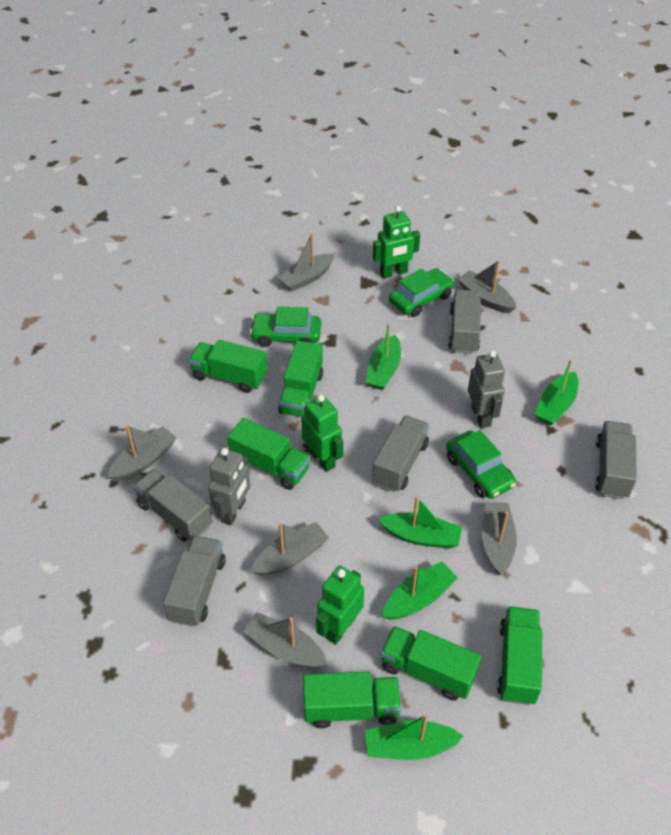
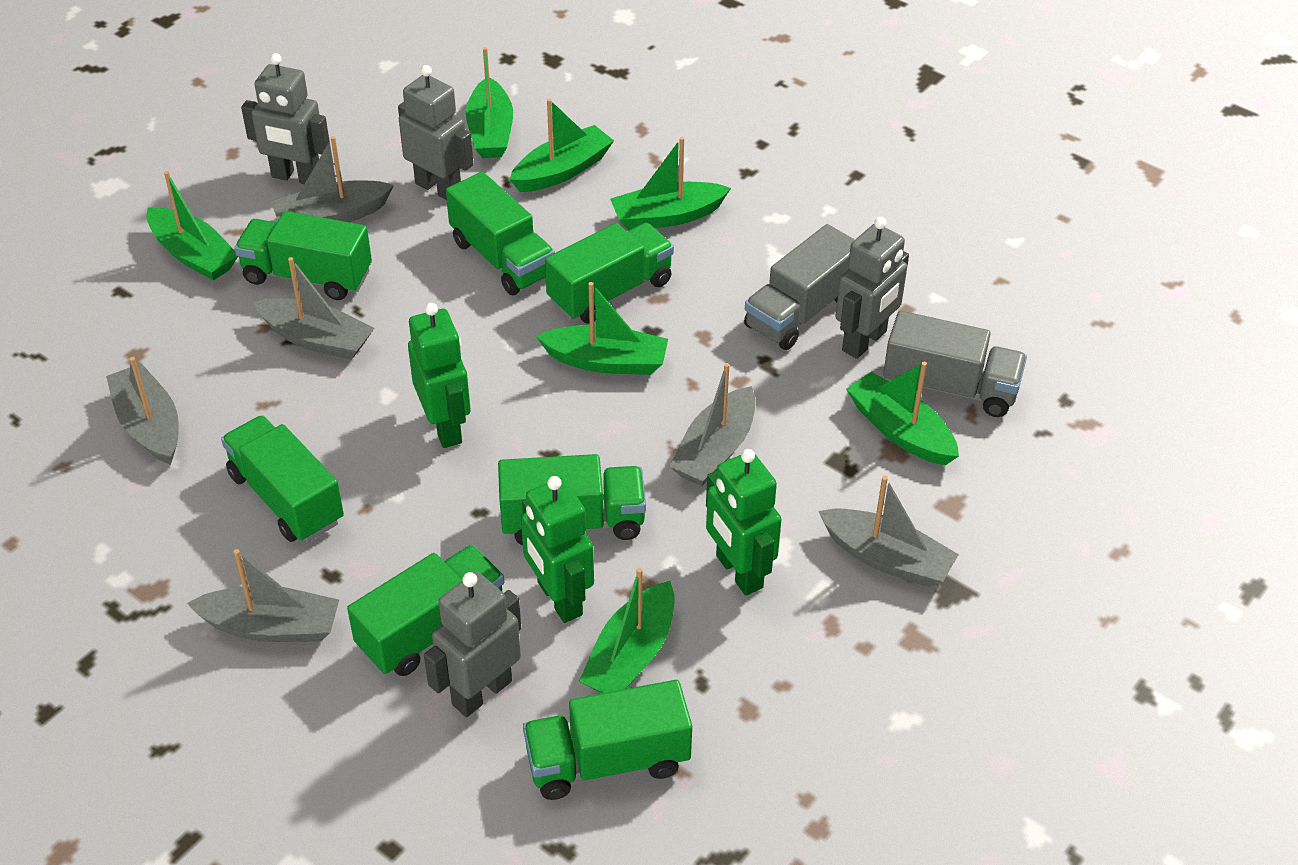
green boat: 5 -> 7
green car: 3 -> 0
green truck: 6 -> 7
grey robot: 2 -> 4
grey truck: 5 -> 2

